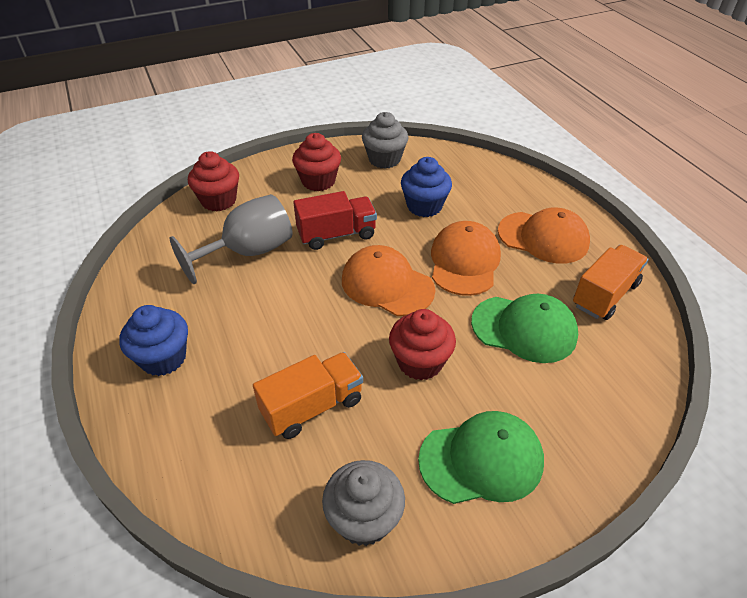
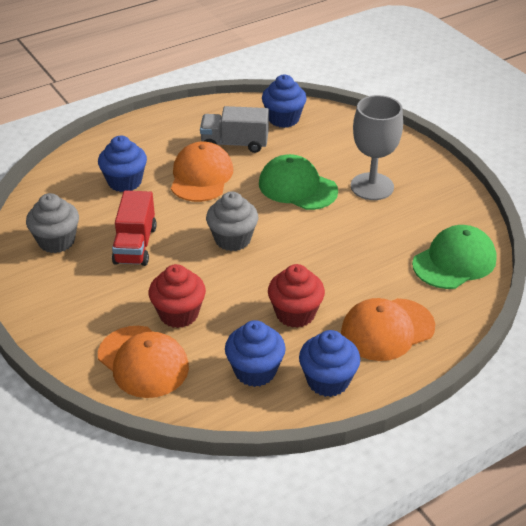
blue cupcake: 2 -> 4
grey truck: 0 -> 1
orange truck: 2 -> 0
red cupcake: 3 -> 2

